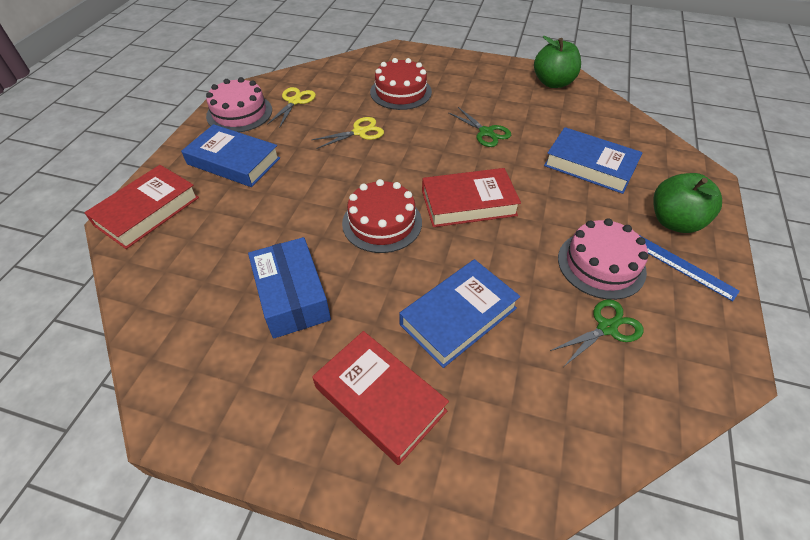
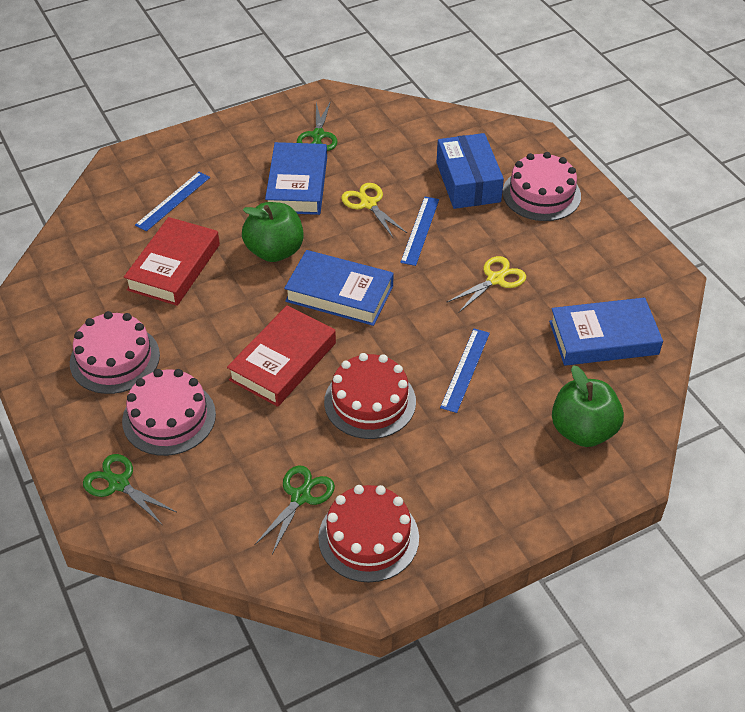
blue ruler: 1 -> 3
green scissors: 2 -> 3
pink cake: 2 -> 3
red book: 3 -> 2

